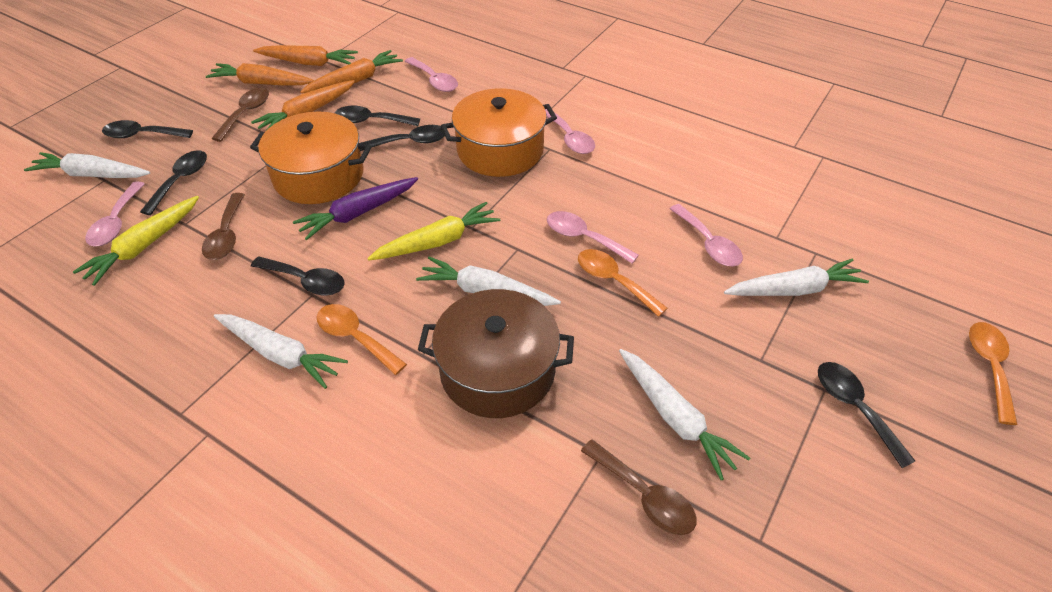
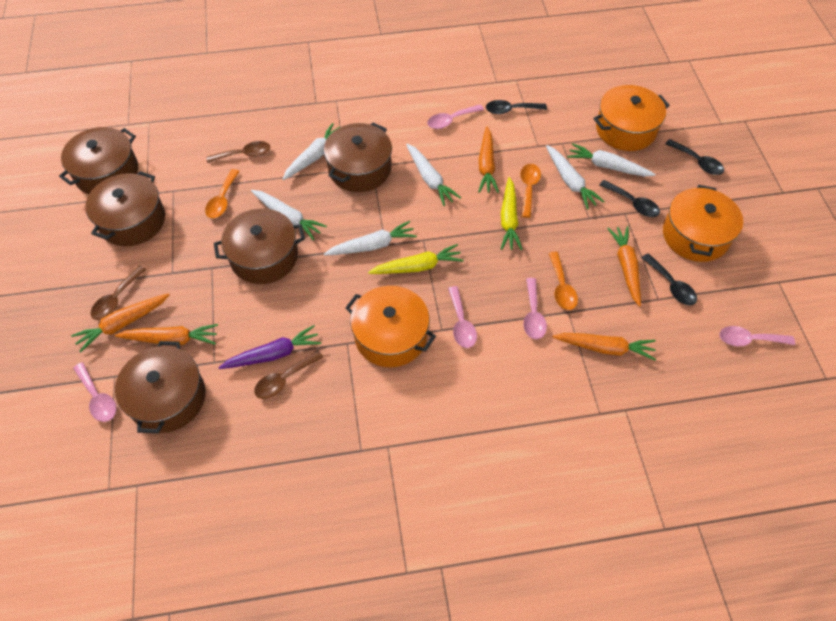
black spoon: 6 -> 4
brown pot: 1 -> 5
orange carrot: 4 -> 5
orange pot: 2 -> 3
white carrot: 5 -> 6

